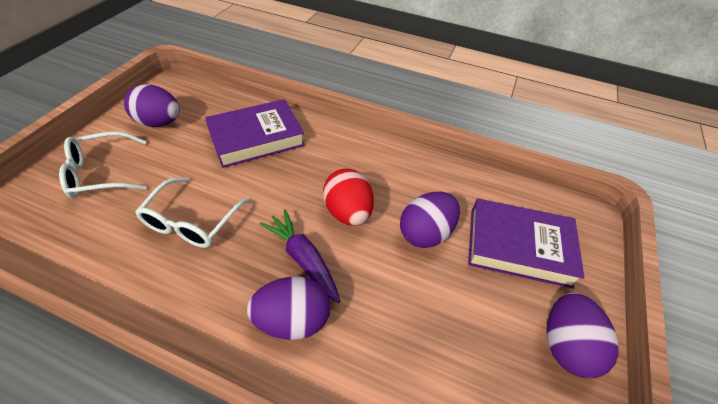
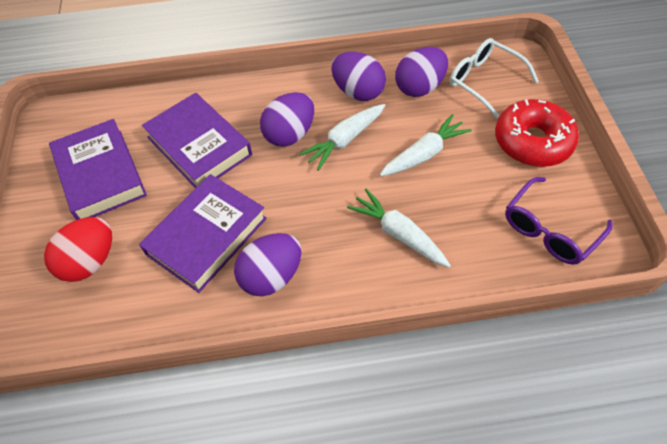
purple book: 2 -> 3
purple carrot: 1 -> 0
purple glasses: 0 -> 1
red donut: 0 -> 1
white carrot: 0 -> 3
white glasses: 2 -> 1

